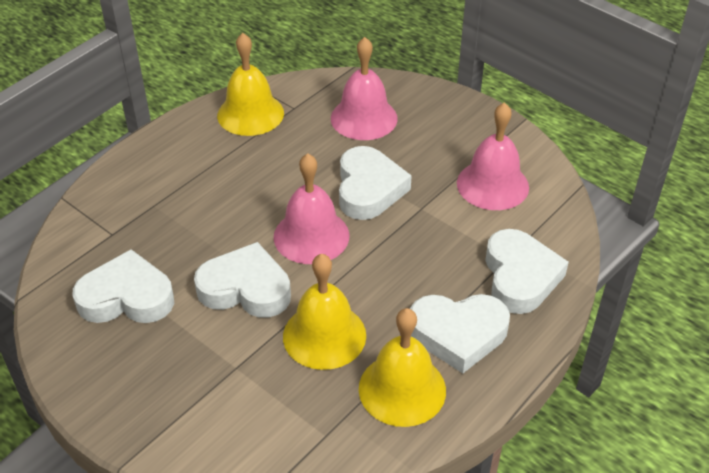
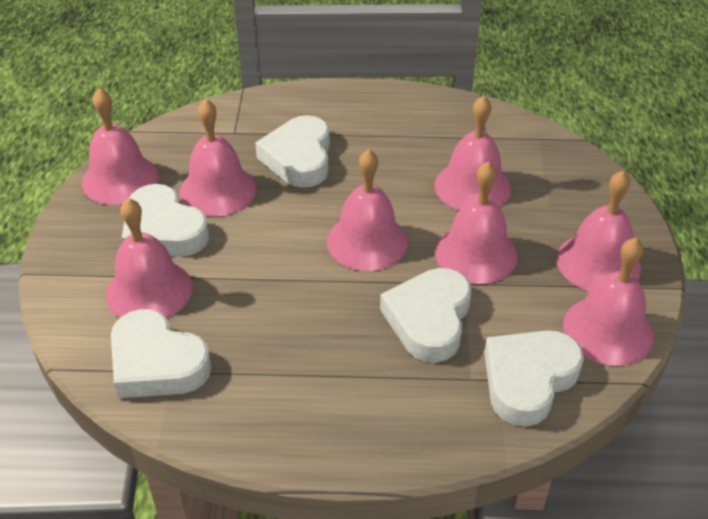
pink bell: 3 -> 8
yellow bell: 3 -> 0

